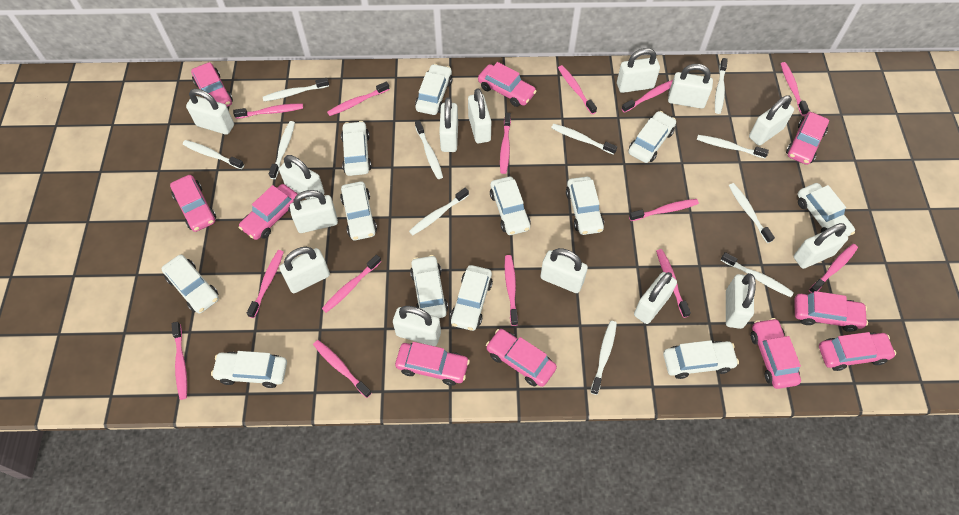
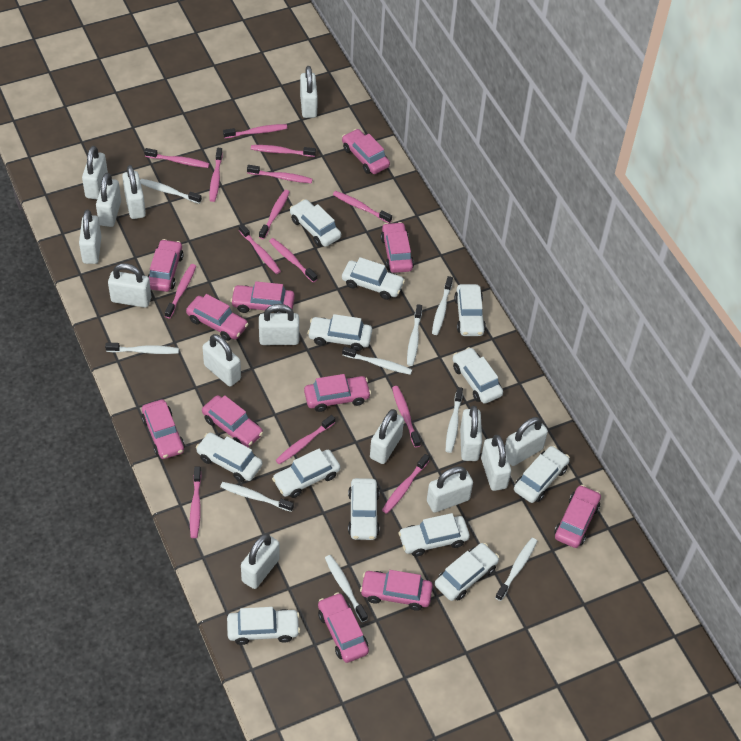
pink car: 10 -> 11
white toothbrush: 11 -> 9

